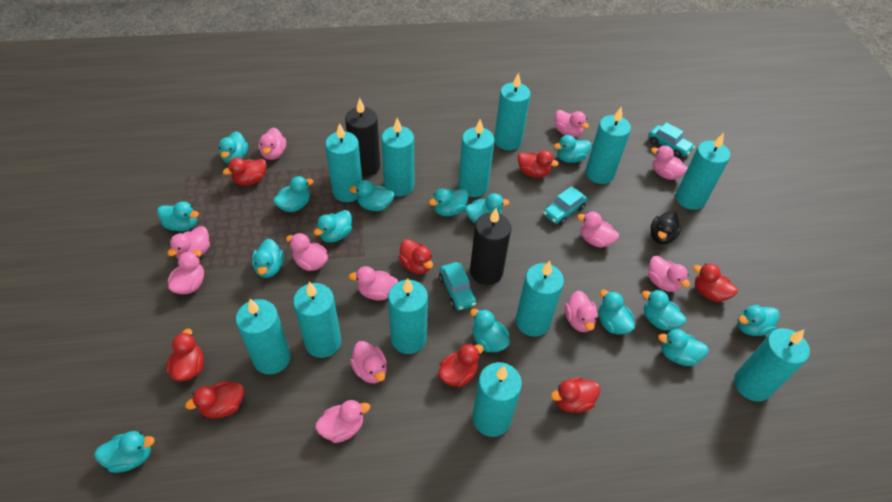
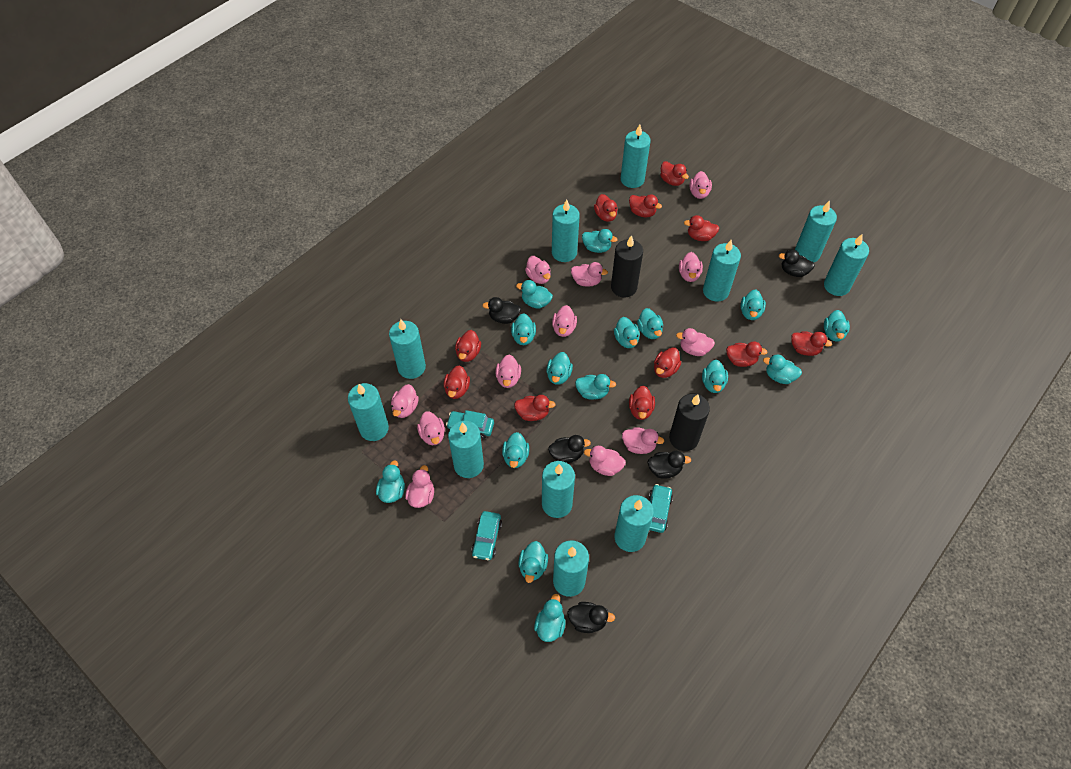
black duck: 1 -> 5
red duck: 8 -> 11
turquoise candle: 12 -> 11

